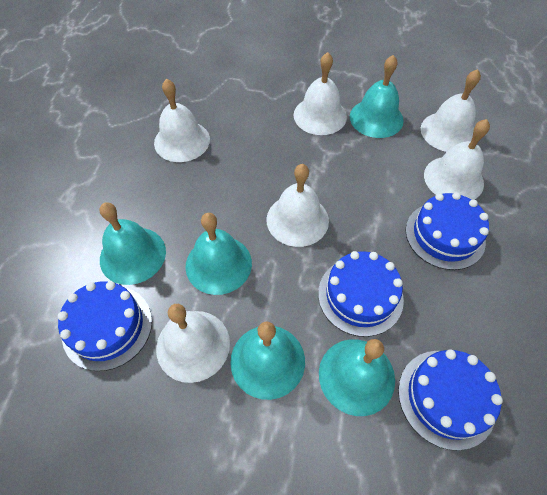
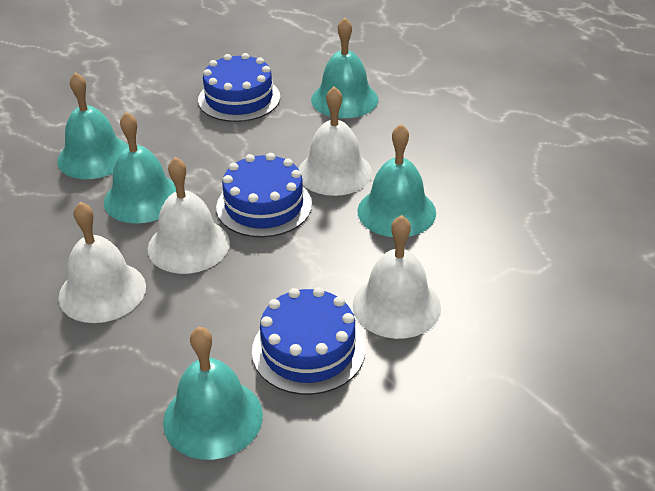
blue cake: 4 -> 3
white bell: 6 -> 4

